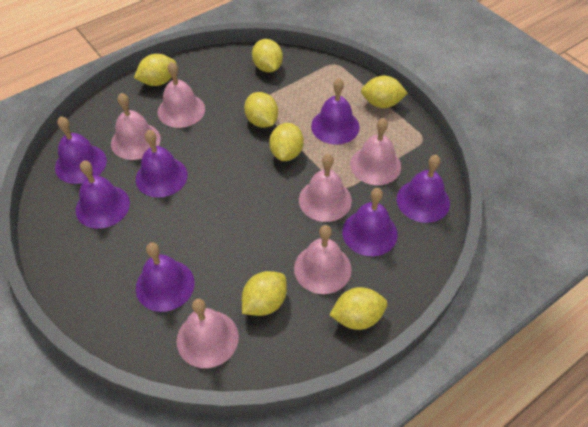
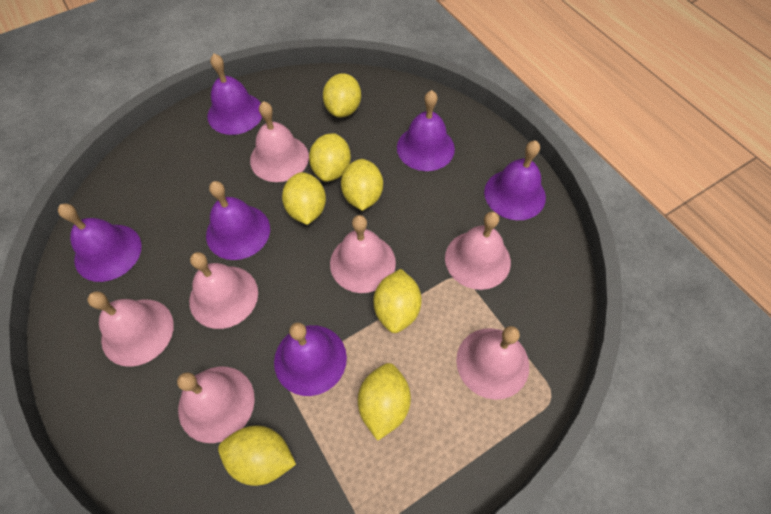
pink bell: 6 -> 7
purple bell: 7 -> 6

